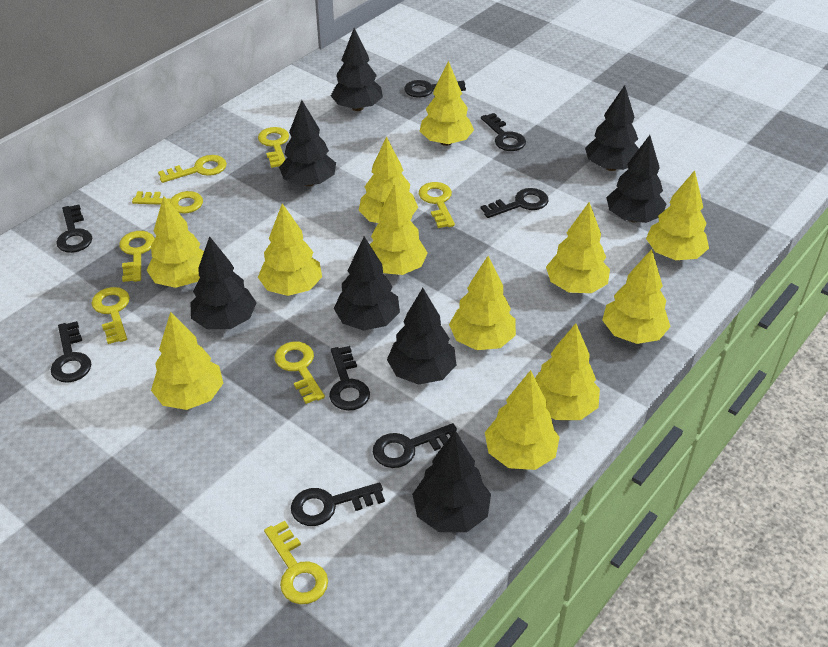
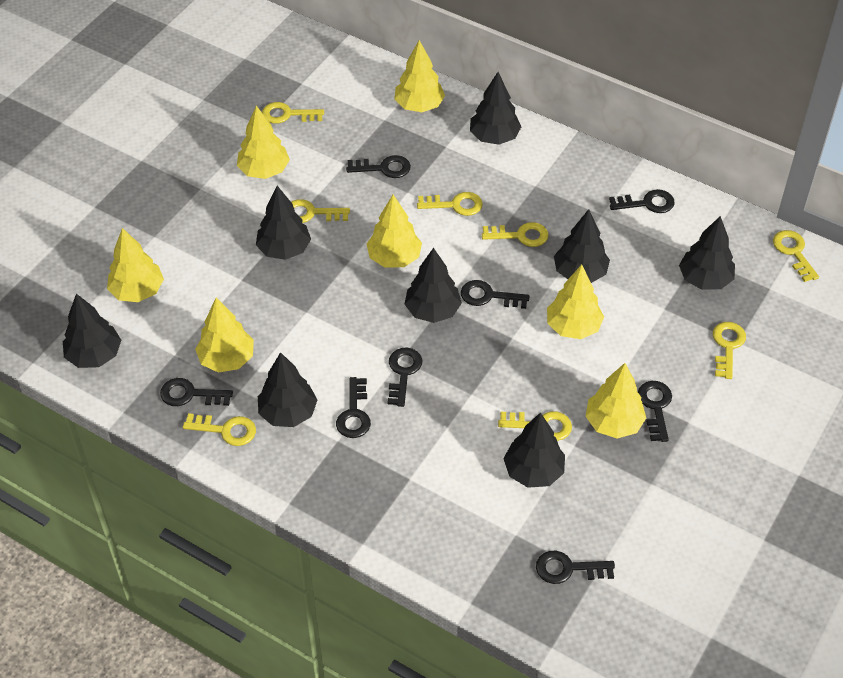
yellow tree: 12 -> 7

